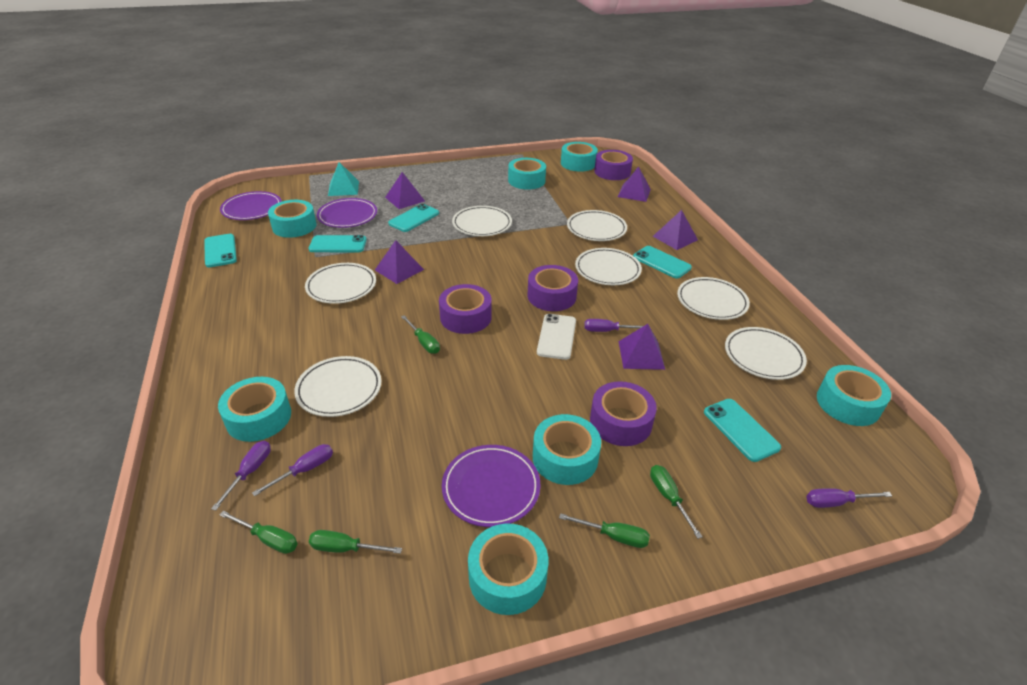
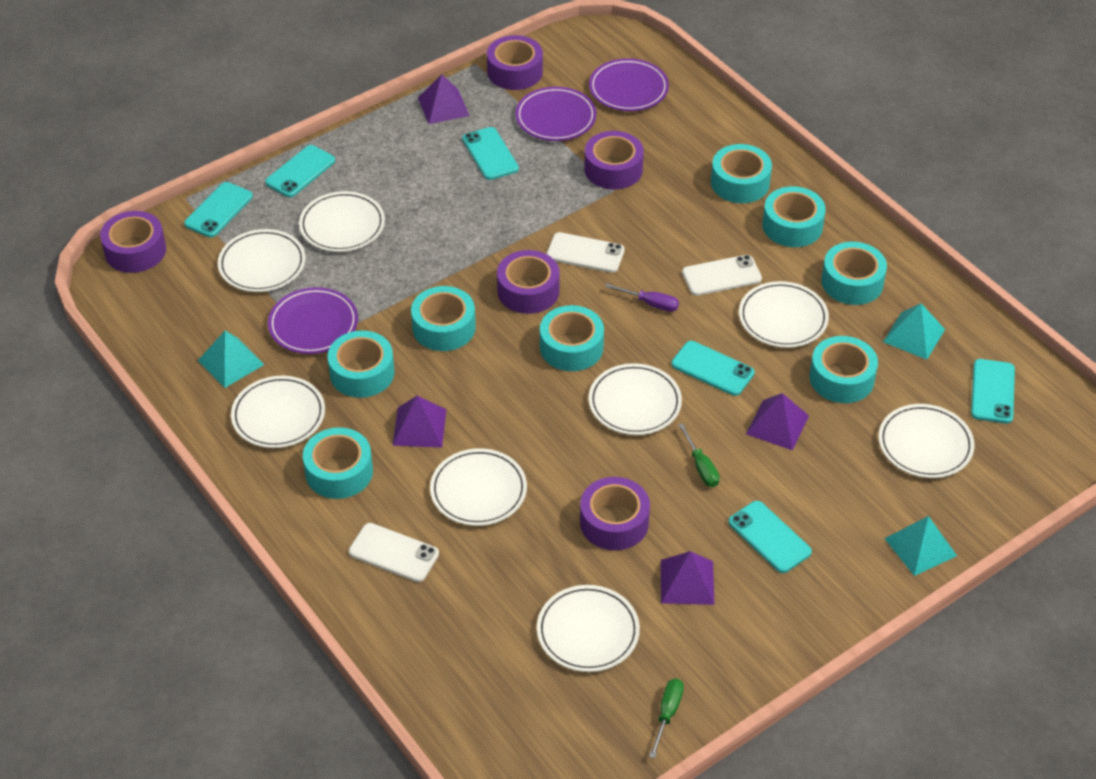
green screwdriver: 5 -> 2
purple pyramid: 5 -> 4
purple screwdriver: 4 -> 1
purple tape: 4 -> 5
turquoise phone: 5 -> 6
turquoise pyramid: 1 -> 3
turquoise tape: 7 -> 8
white phone: 1 -> 3
white plate: 7 -> 8

